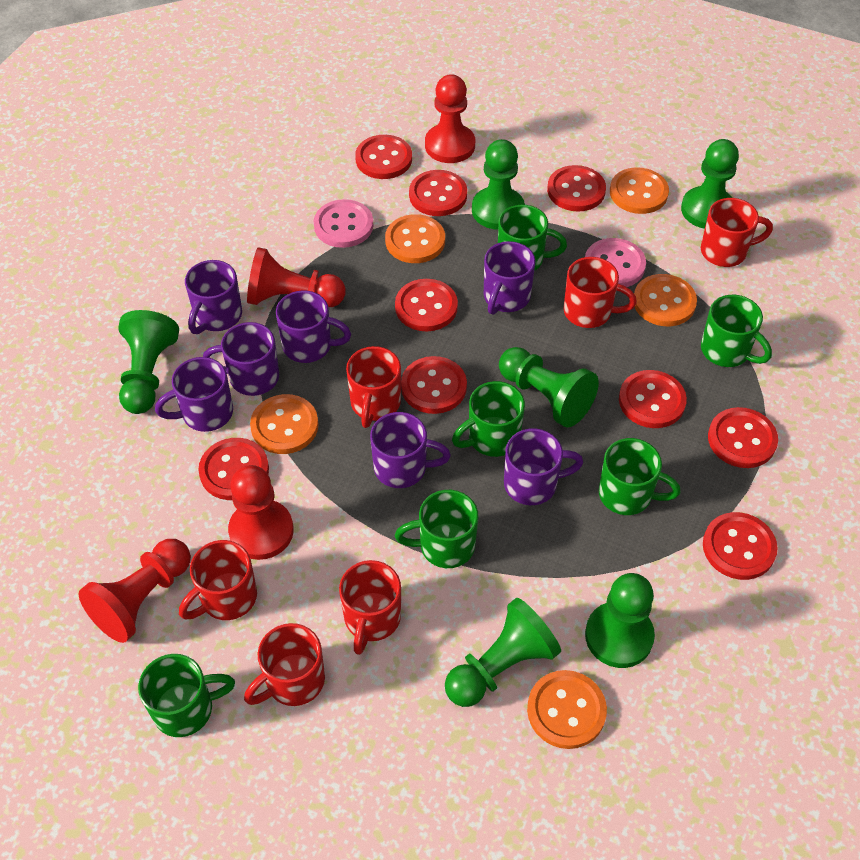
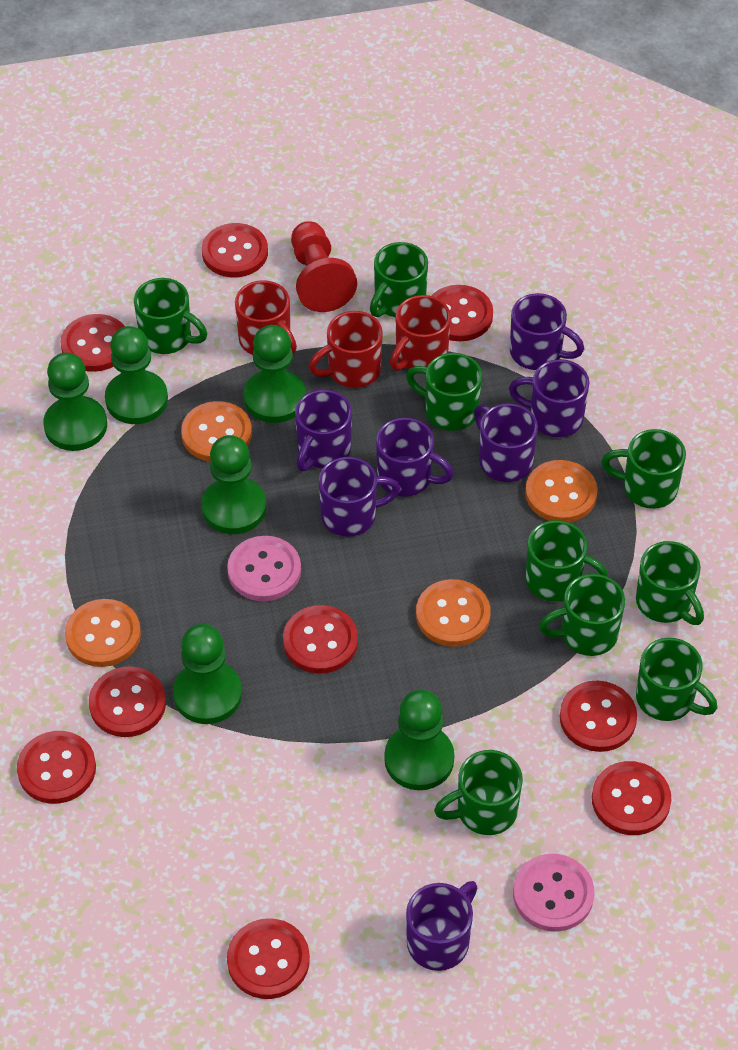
green mug: 6 -> 9
orange button: 5 -> 4
red mug: 6 -> 3
red pawn: 4 -> 1

